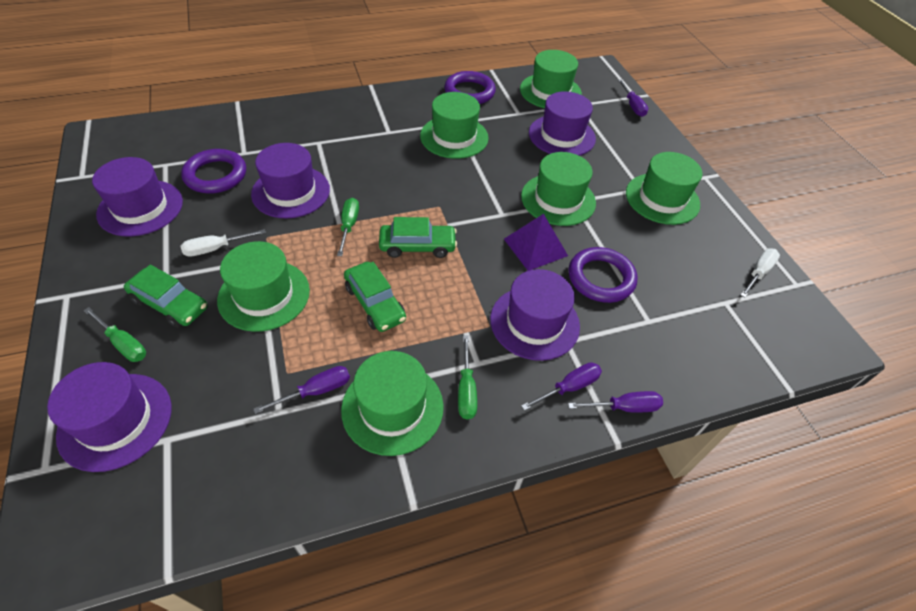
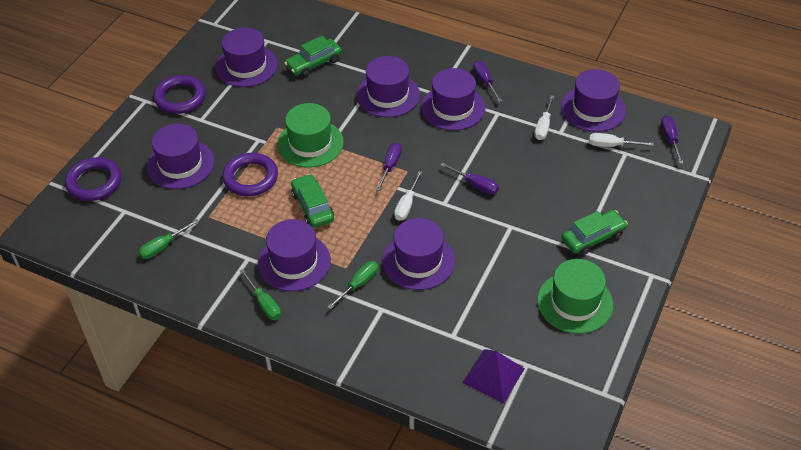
green hat: 6 -> 2
purple hat: 5 -> 7
white screwdriver: 2 -> 3

